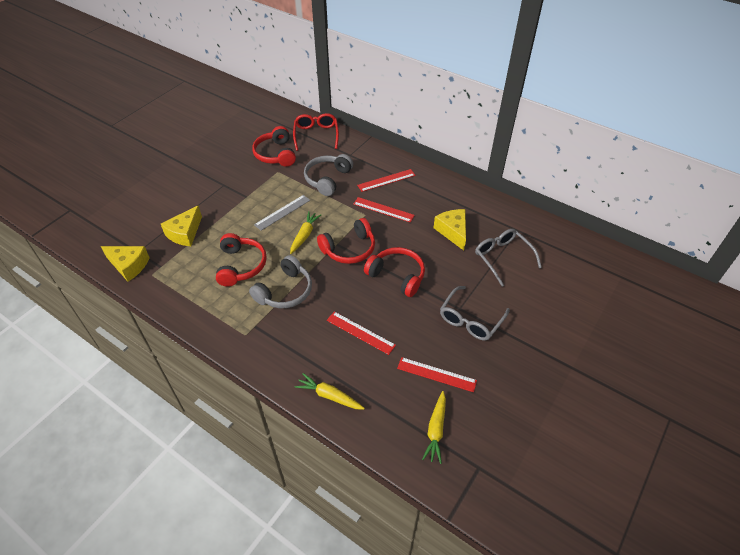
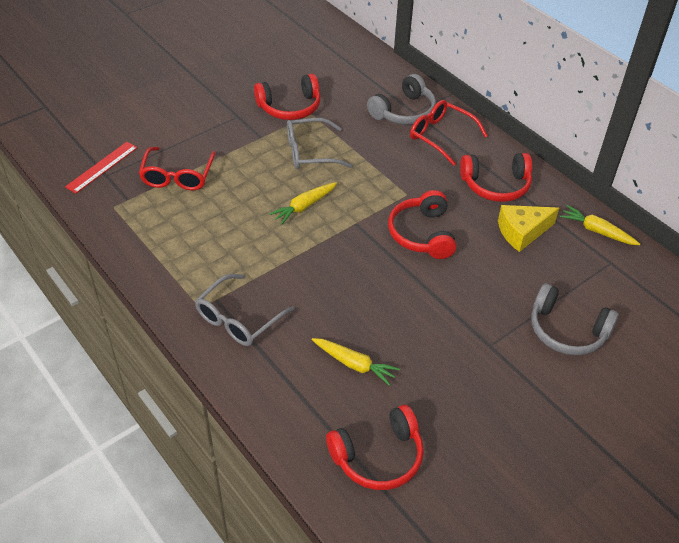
grey ruler: 1 -> 0
red glasses: 1 -> 2
red ruler: 4 -> 1
yellow cheese: 3 -> 1

